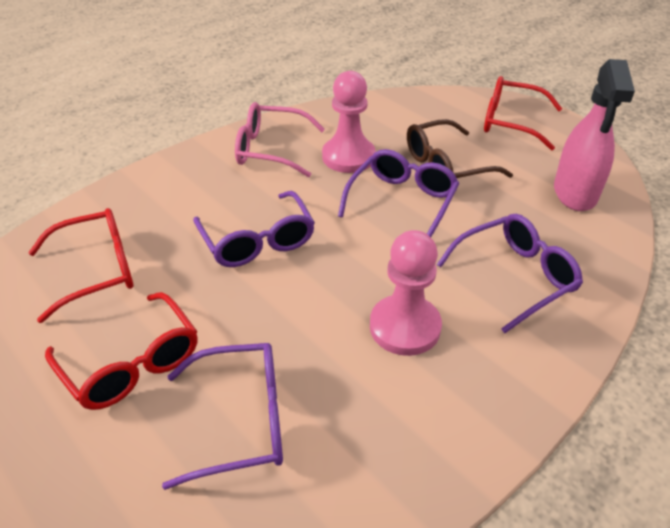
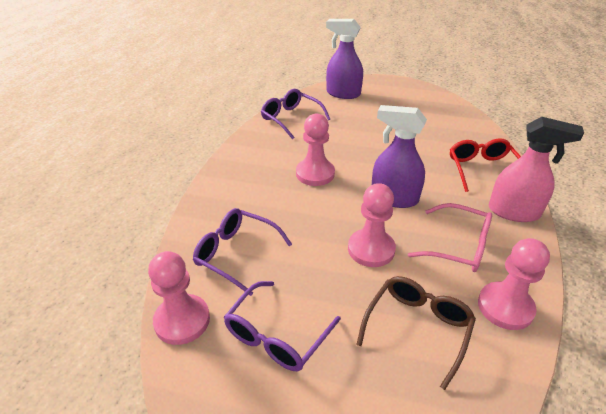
pink pawn: 2 -> 4
purple glasses: 4 -> 3
purple spray bottle: 0 -> 2
red glasses: 3 -> 1

